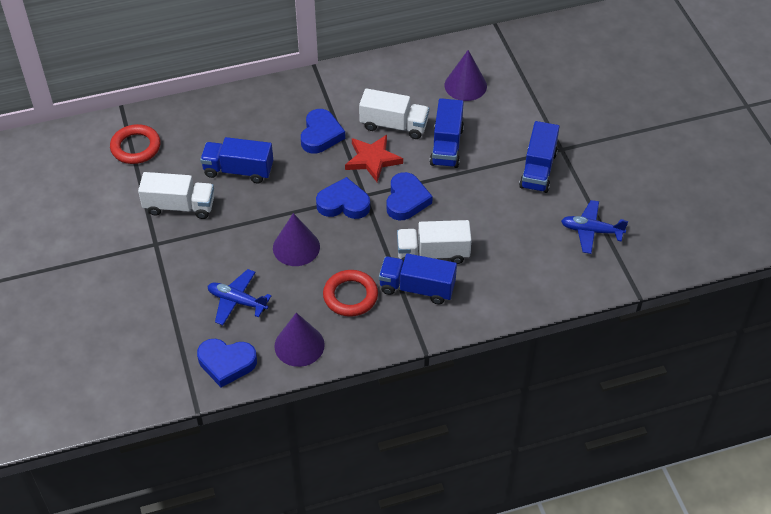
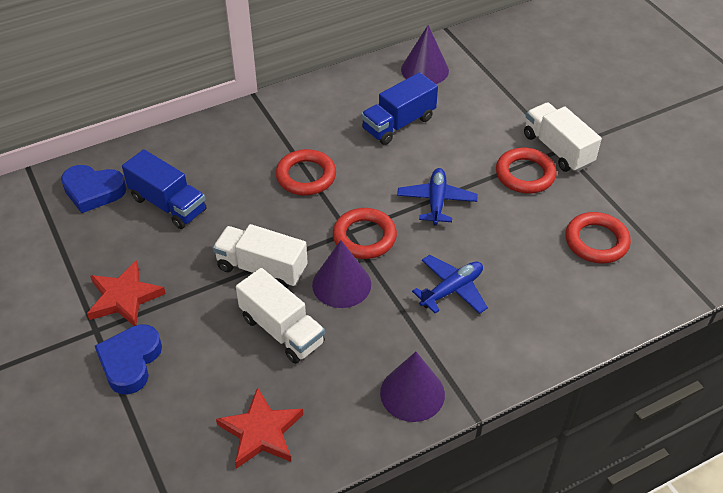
blue heart: 4 -> 2
blue truck: 4 -> 2
red ring: 2 -> 4
red star: 1 -> 2

